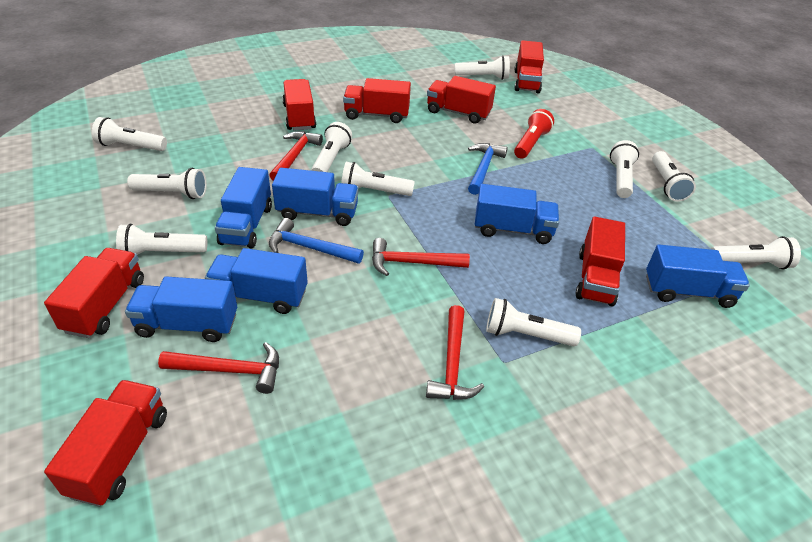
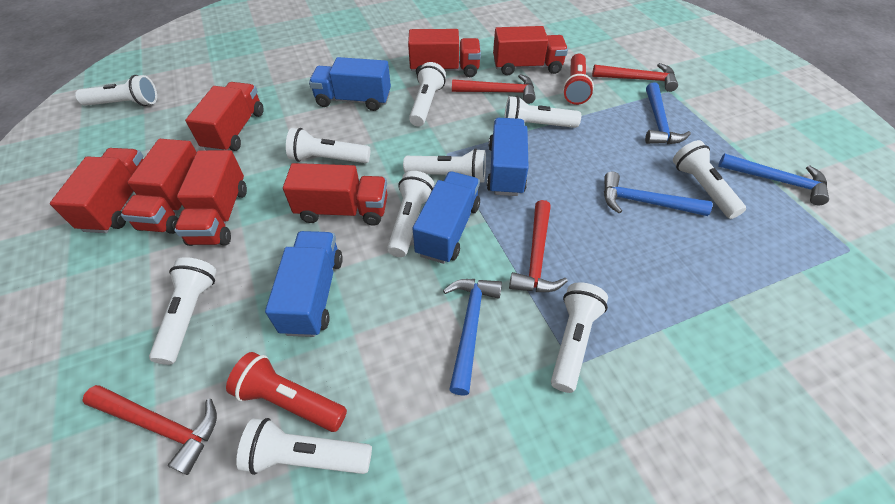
blue hammer: 2 -> 4
blue truck: 6 -> 4
red flashlight: 1 -> 2

